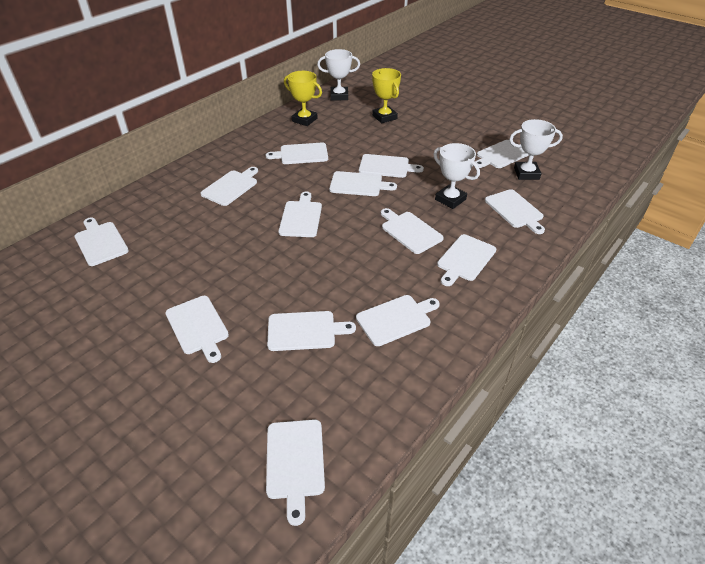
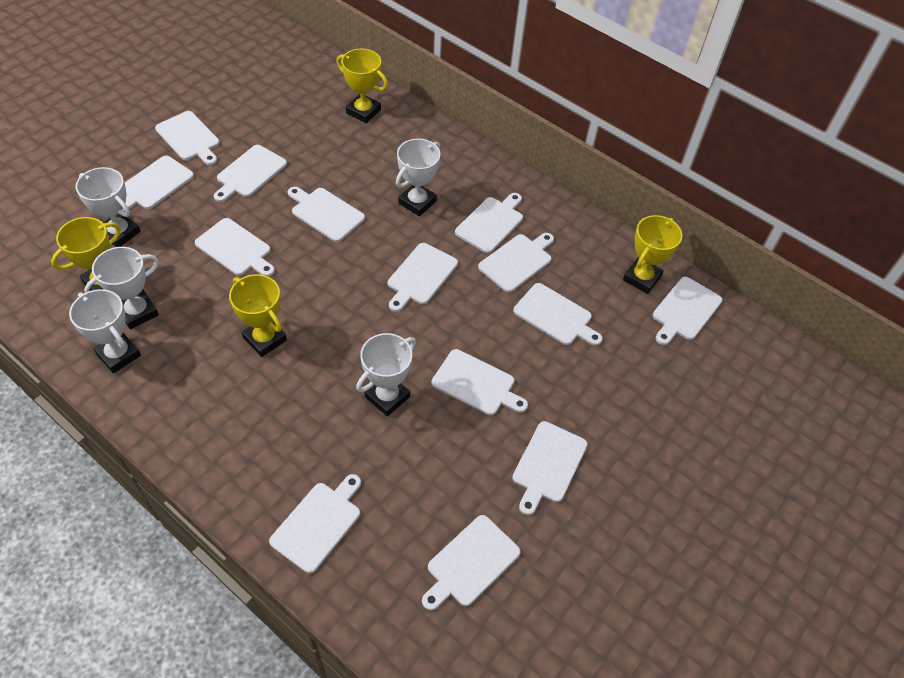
white trophy: 3 -> 5
yellow trophy: 2 -> 4

